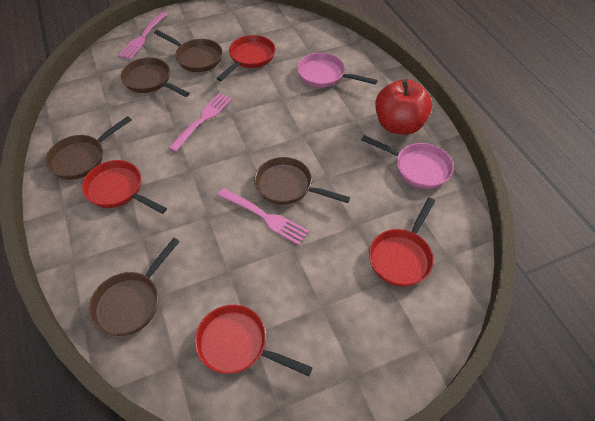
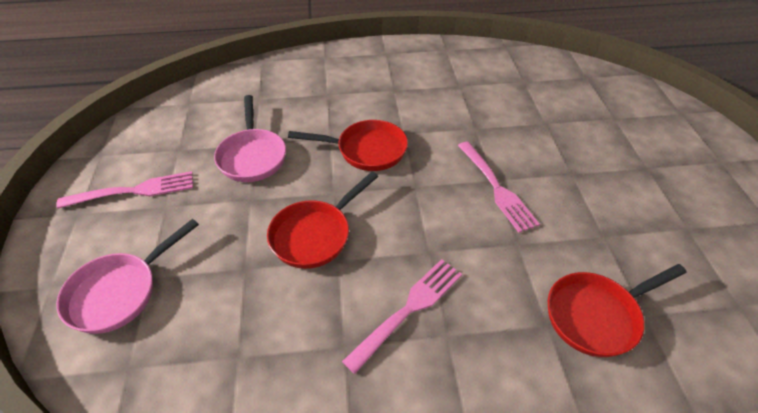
brown pan: 5 -> 0
red apple: 1 -> 0
red pan: 4 -> 3

